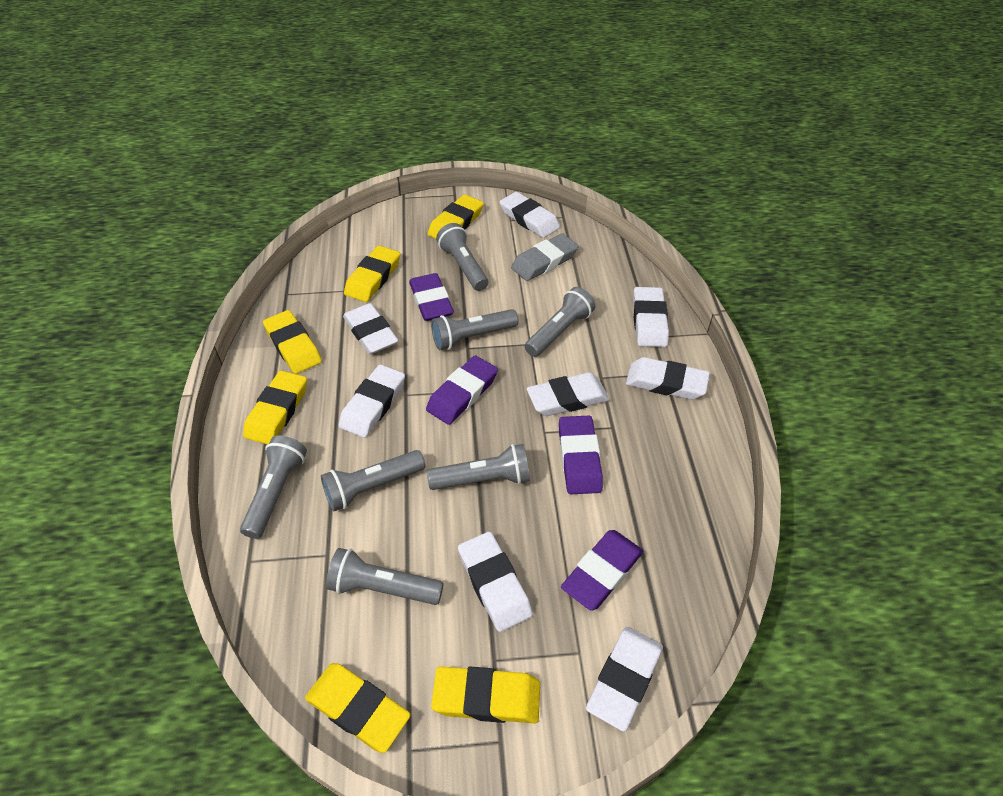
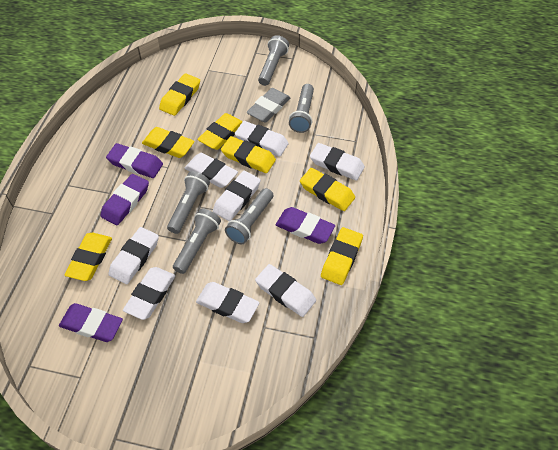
grey flashlight: 7 -> 5
yellow eraser: 6 -> 7

